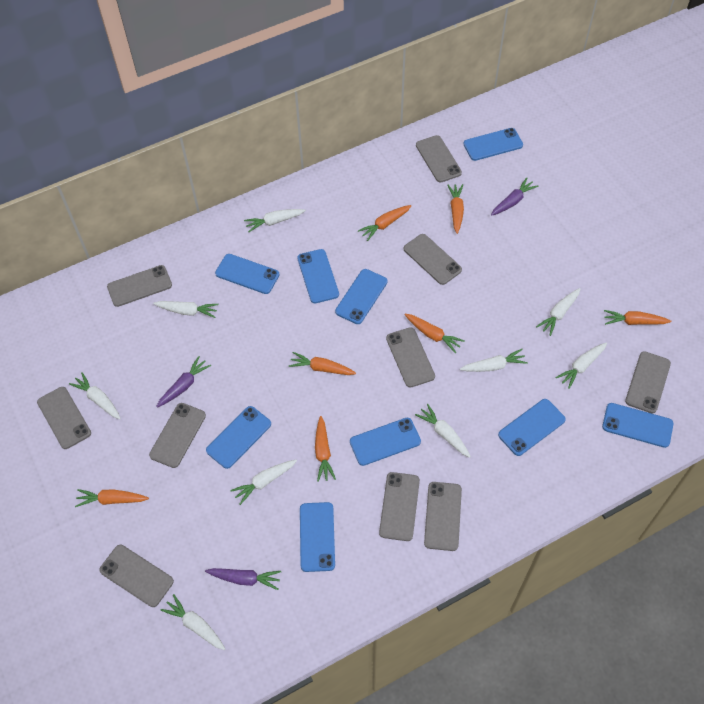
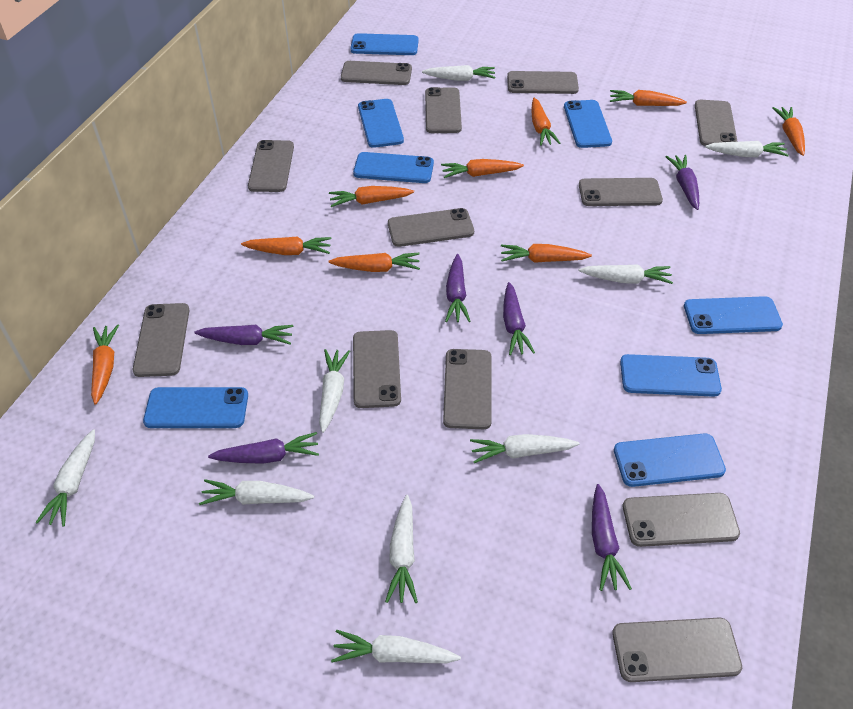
blue phone: 9 -> 8
grey phone: 10 -> 12
orange carrot: 7 -> 9
purple carrot: 3 -> 6

